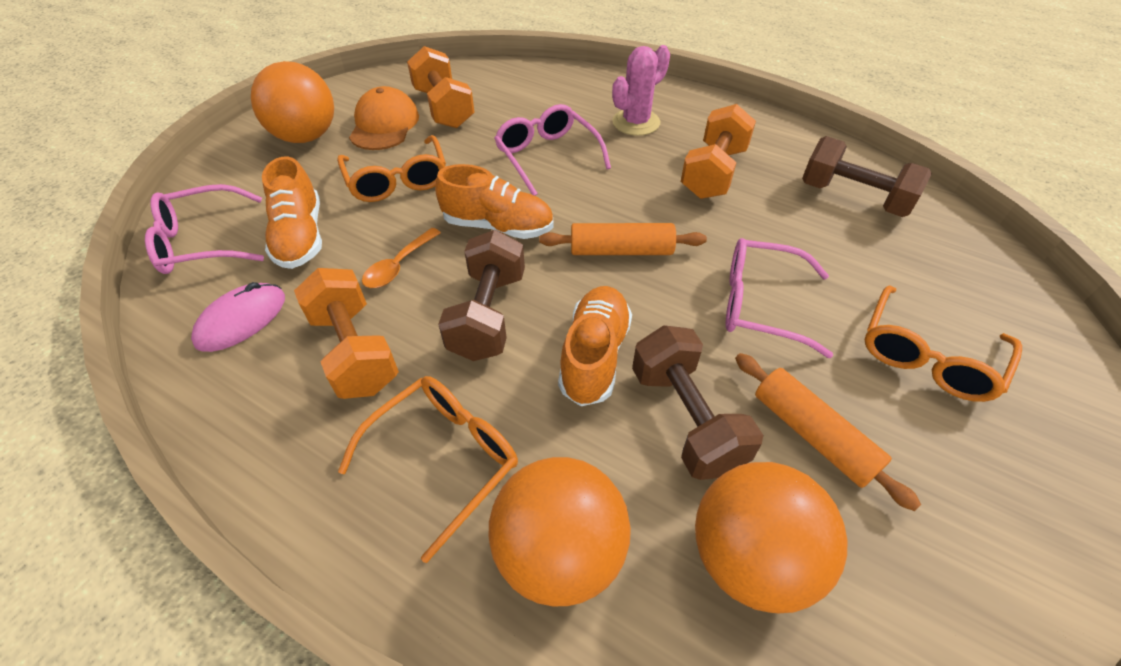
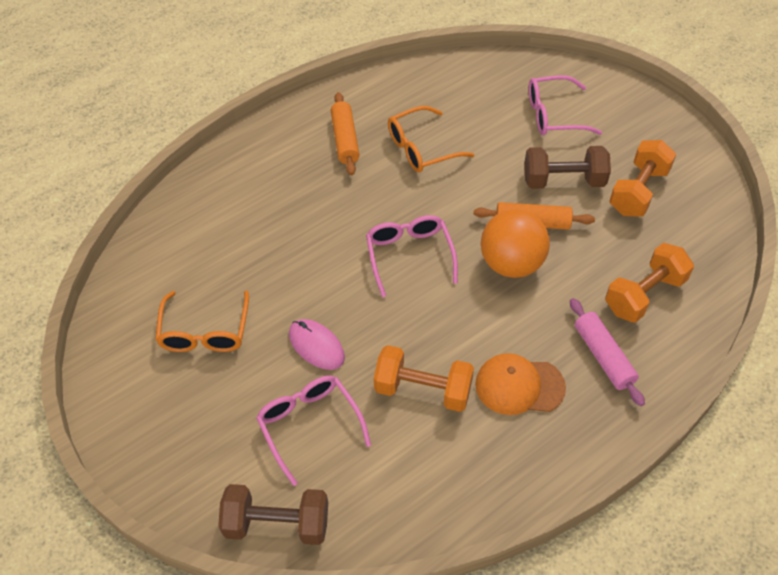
brown dumbbell: 3 -> 2
orange ball: 3 -> 1
orange glasses: 3 -> 2
orange shoe: 3 -> 0
orange spoon: 1 -> 0
pink cactus: 1 -> 0
pink rolling pin: 0 -> 1

